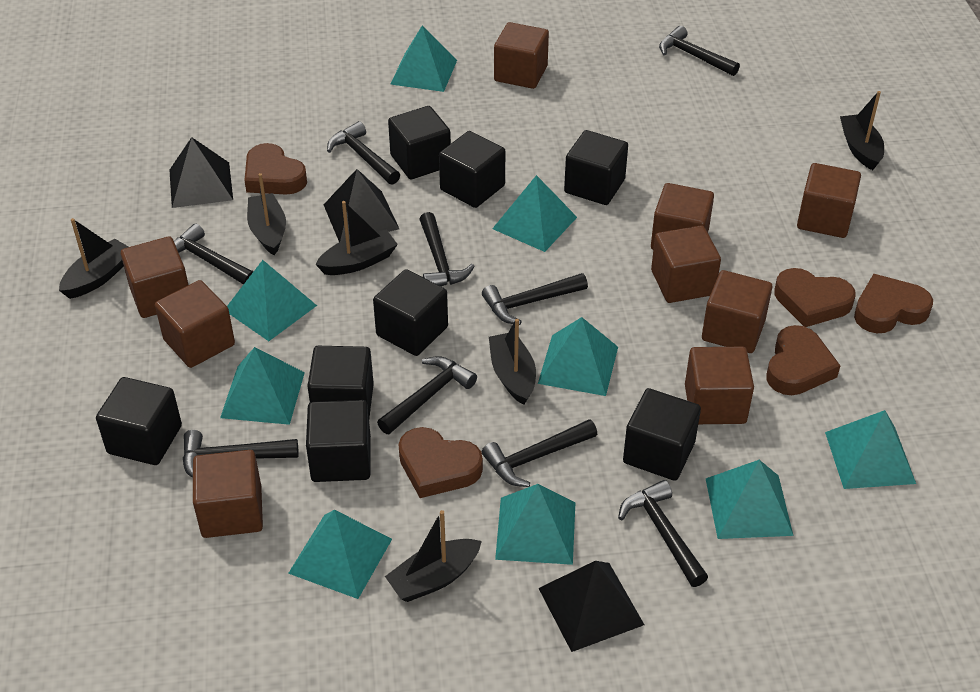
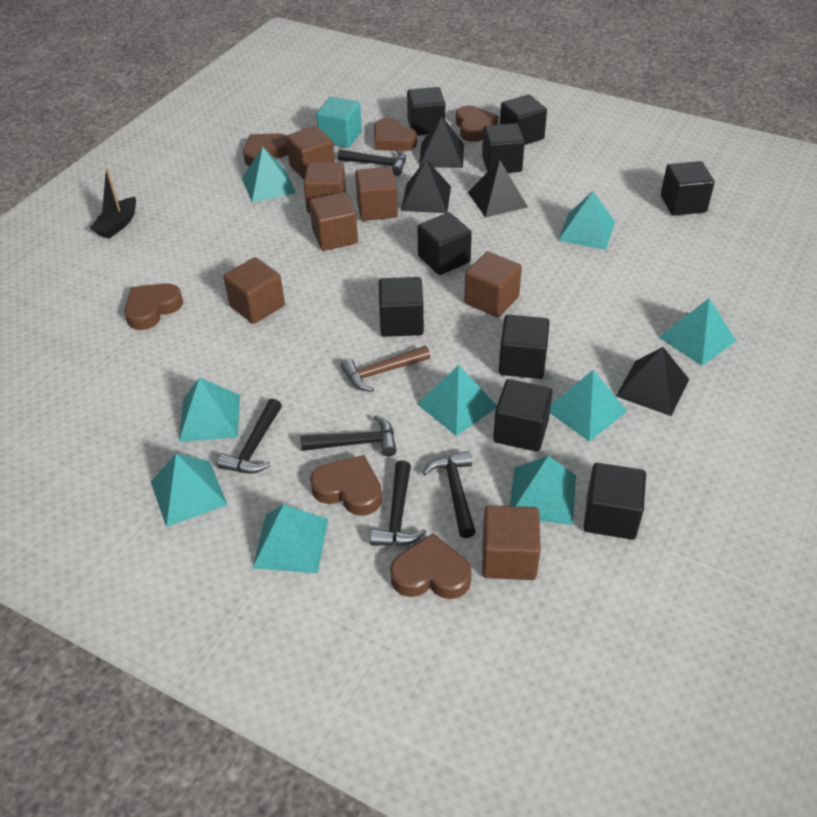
black boat: 6 -> 1
black cube: 8 -> 9
black hammer: 9 -> 5
black pyramid: 3 -> 4
brown cube: 9 -> 7
brown hammer: 0 -> 1
brown heart: 5 -> 6
turquoise cube: 0 -> 1

